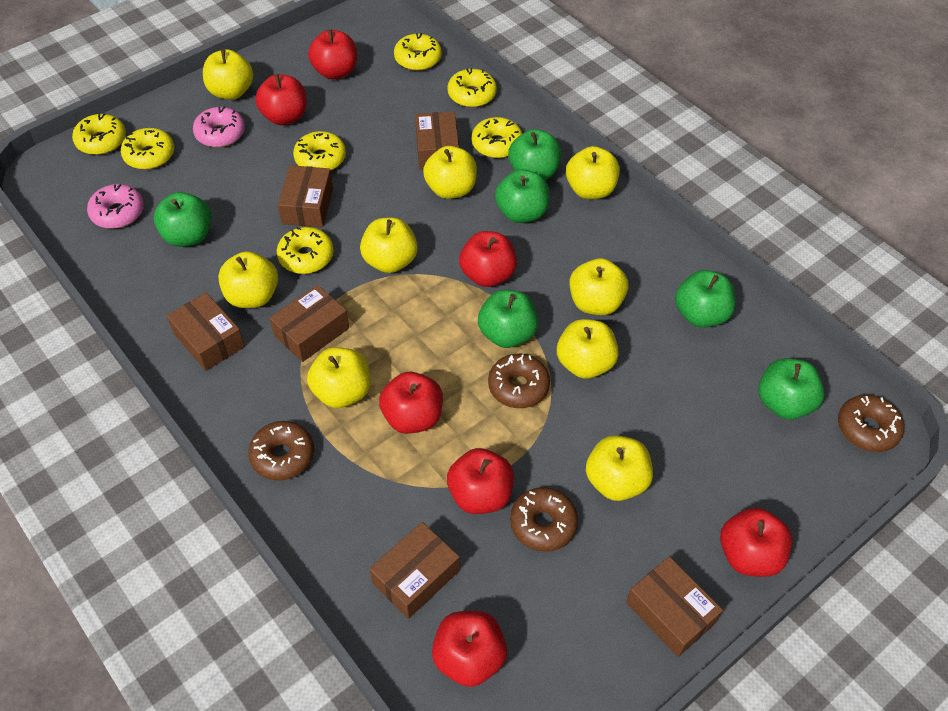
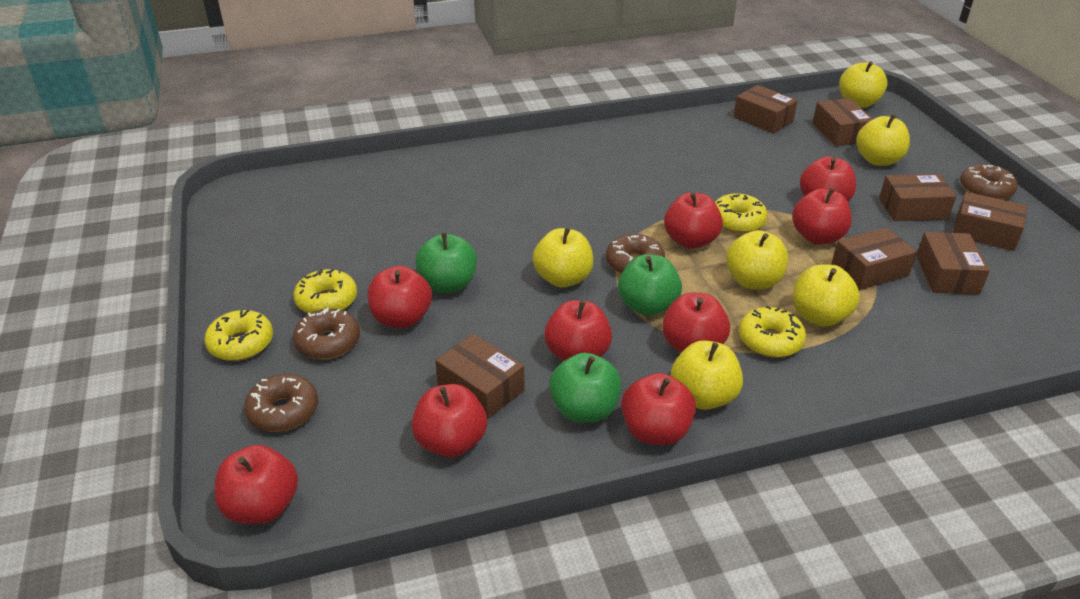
brown box: 6 -> 7
green apple: 6 -> 3
pink donut: 2 -> 0
red apple: 7 -> 9
yellow apple: 9 -> 6
yellow donut: 7 -> 4

